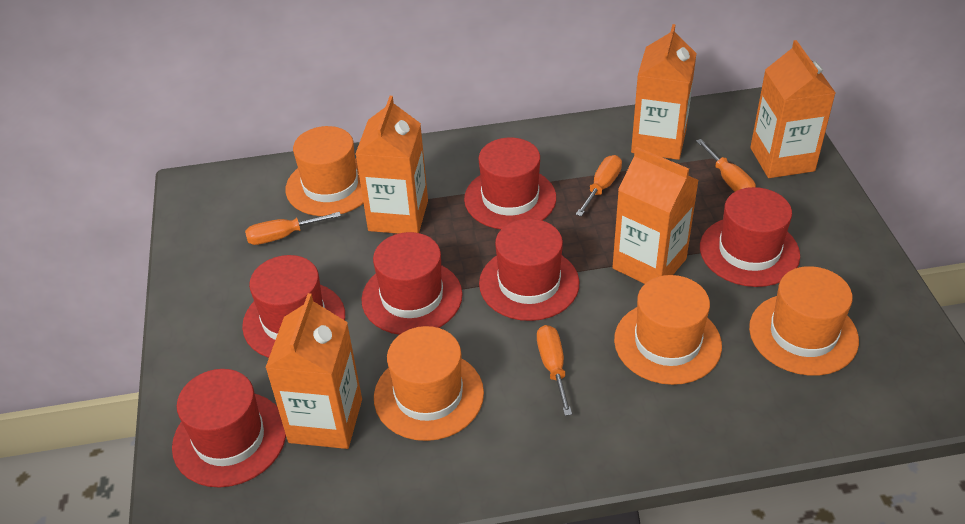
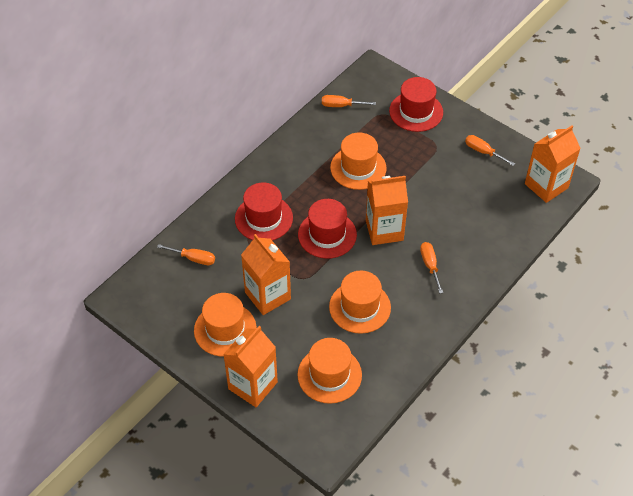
orange carton: 5 -> 4
red hat: 6 -> 3

